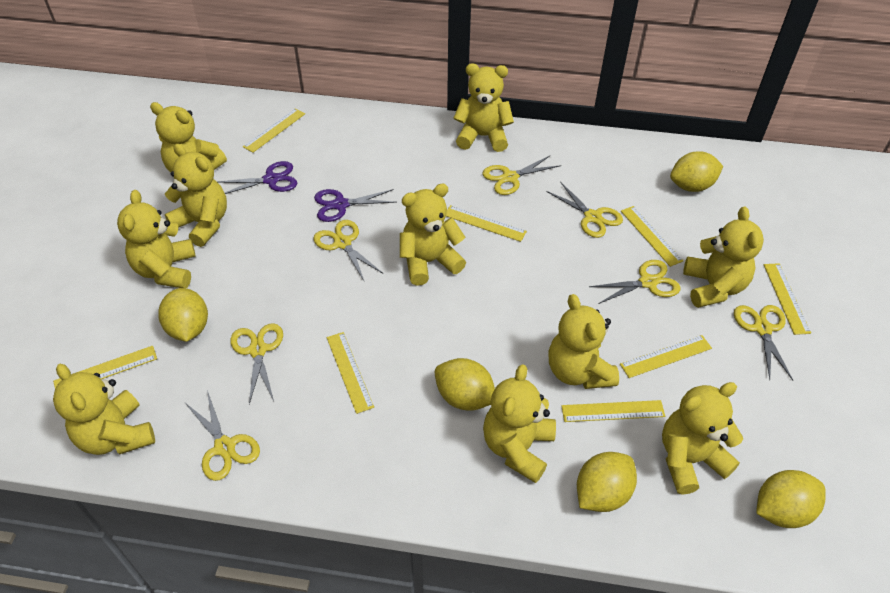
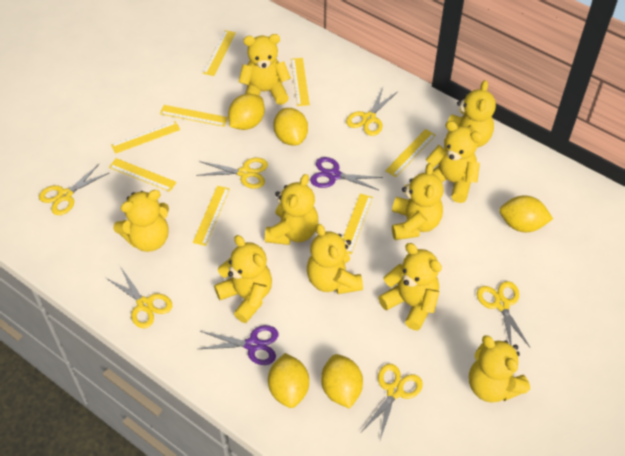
yellow scissors: 7 -> 6

